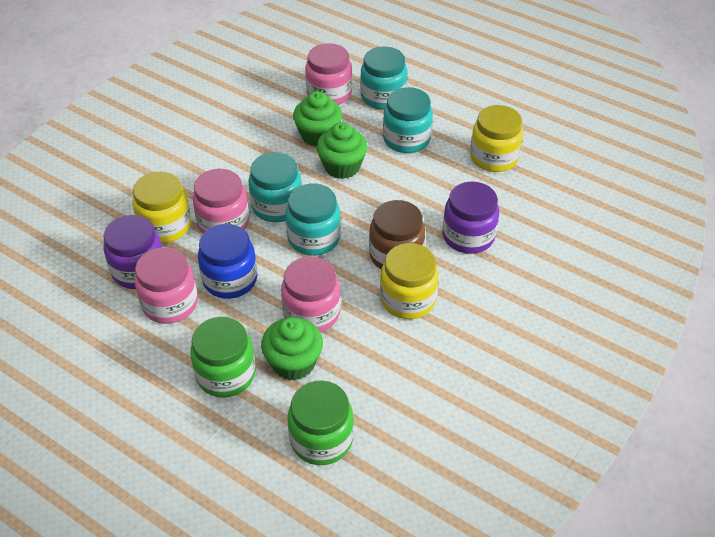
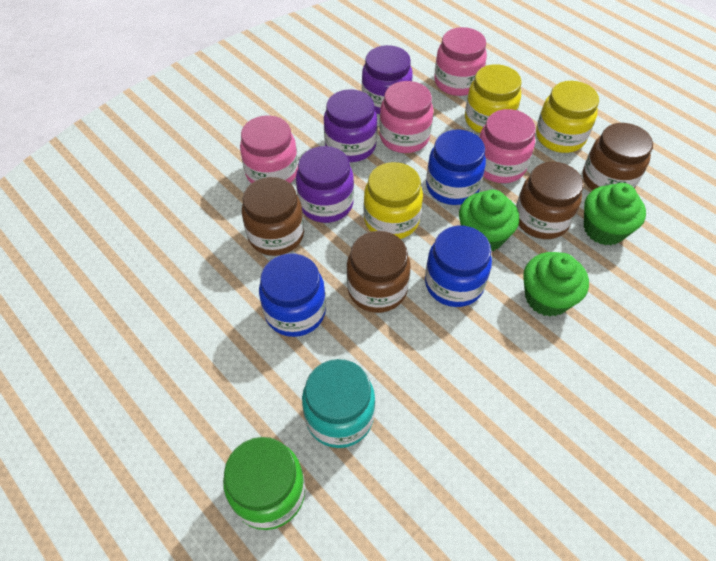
blue jar: 1 -> 3
brown jar: 1 -> 4
green jar: 2 -> 1
purple jar: 2 -> 3
turquoise jar: 4 -> 1

